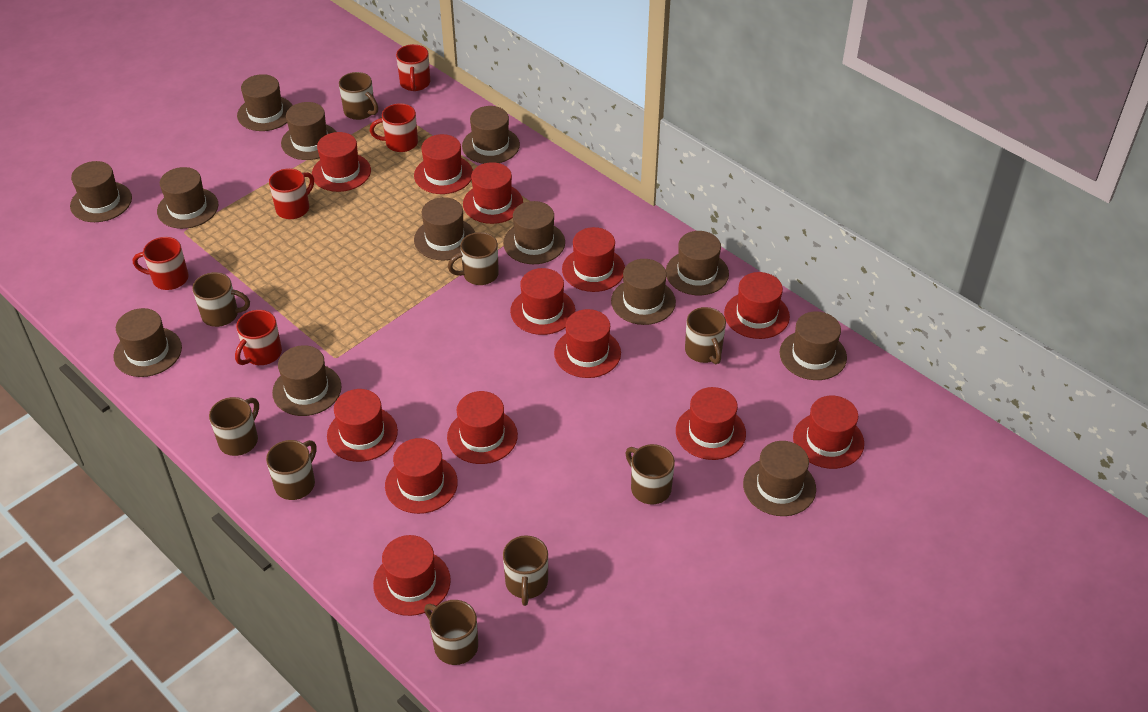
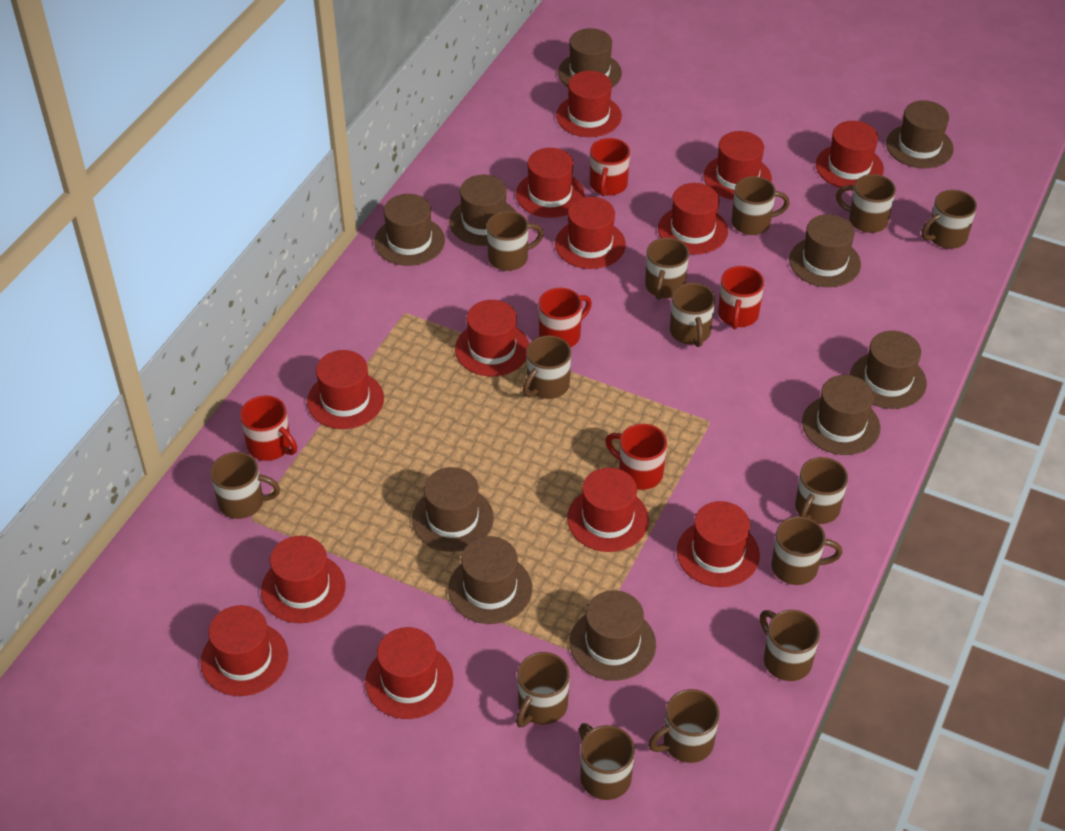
brown hat: 13 -> 10
brown mug: 9 -> 14

